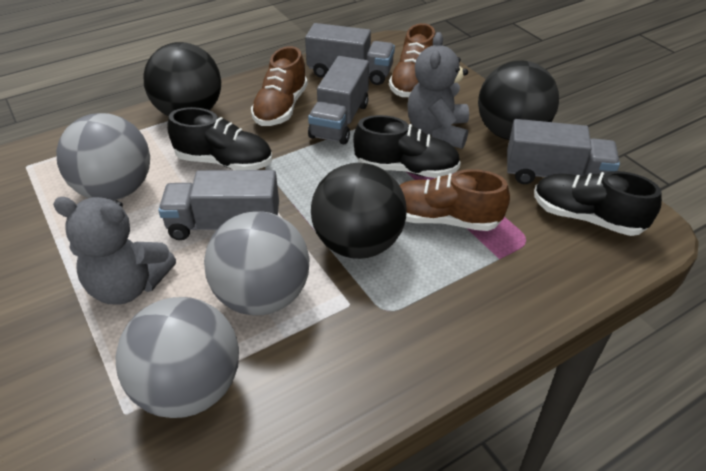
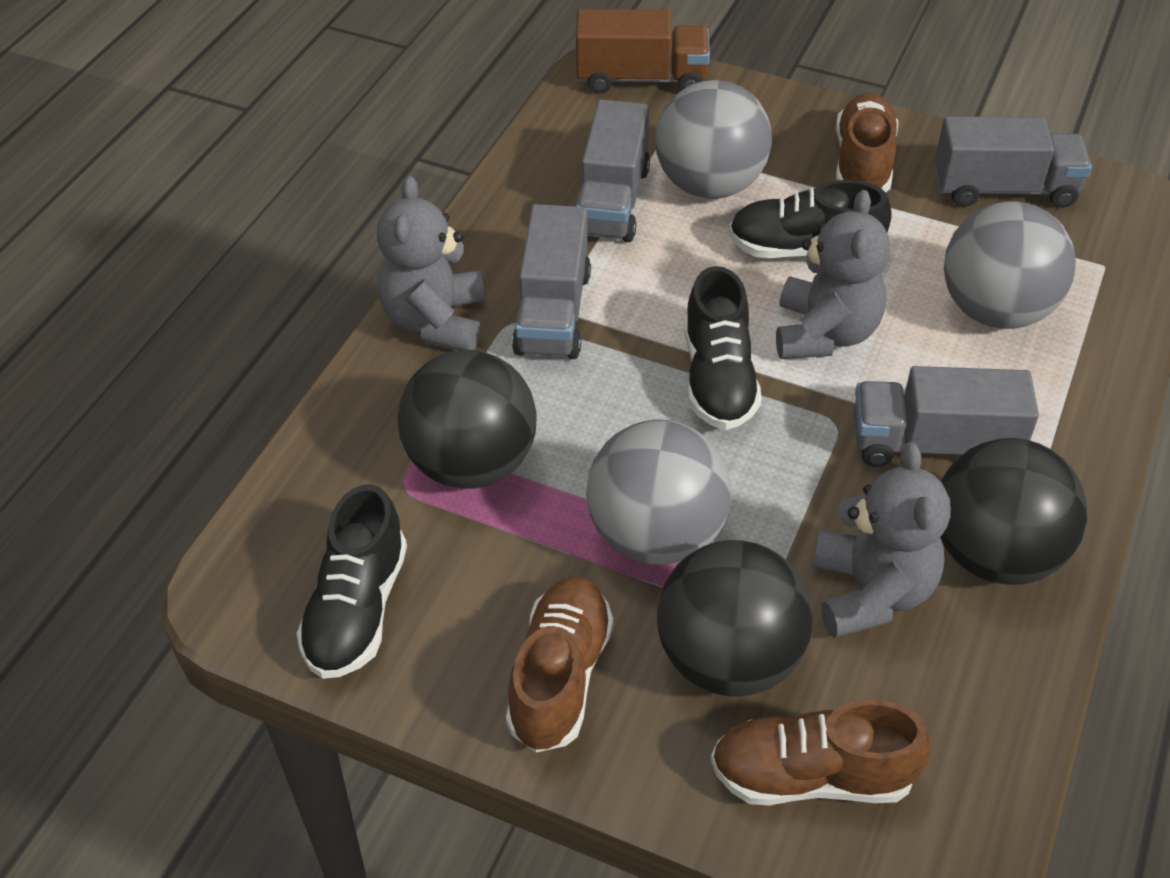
brown truck: 0 -> 1
grey teddy bear: 2 -> 3

